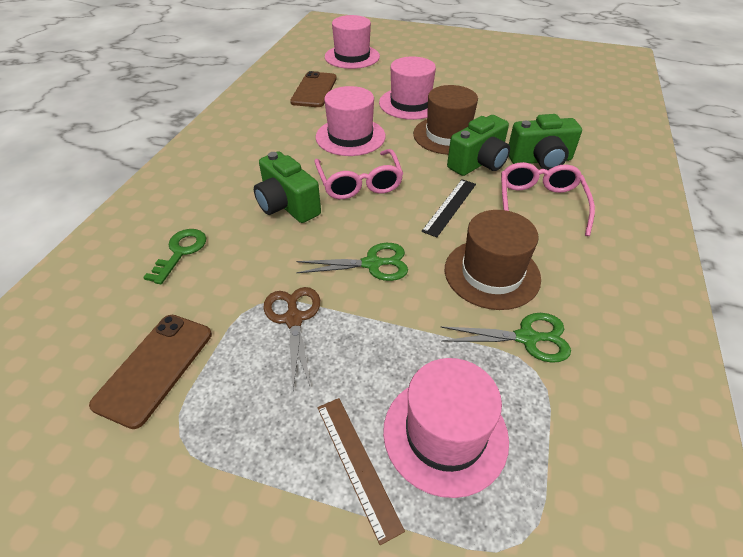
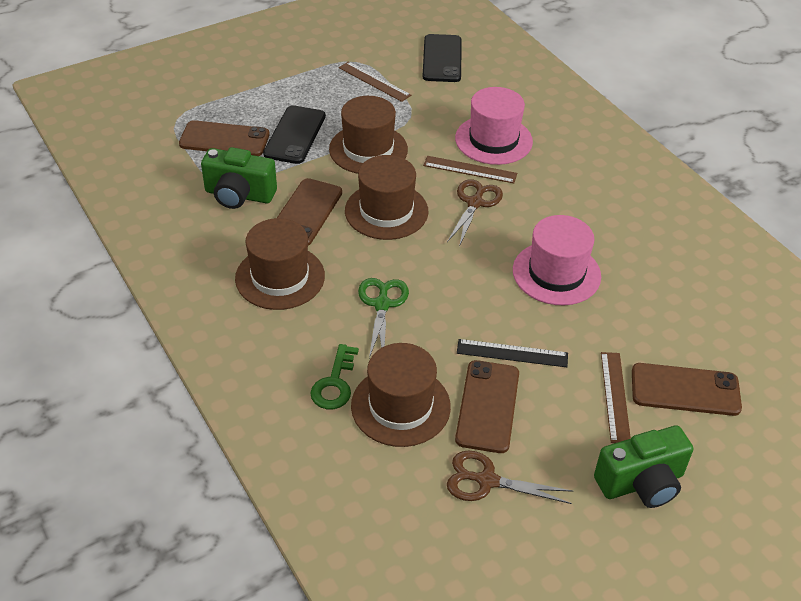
black phone: 0 -> 2
brown hat: 2 -> 4
brown phone: 2 -> 4
brown ruler: 1 -> 3
brown scissors: 1 -> 2
green camera: 3 -> 2
green scissors: 2 -> 1
pink glasses: 2 -> 0
pink hat: 4 -> 2

